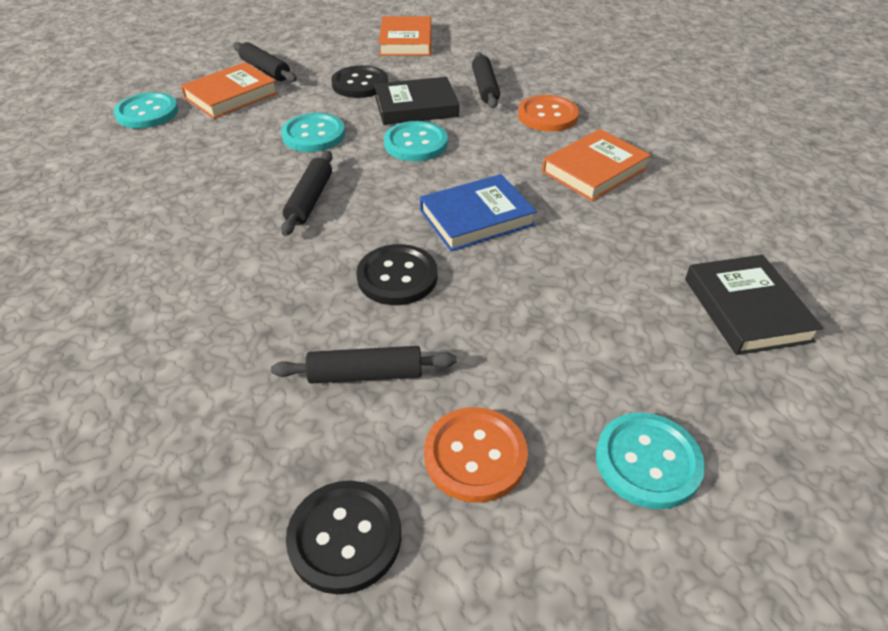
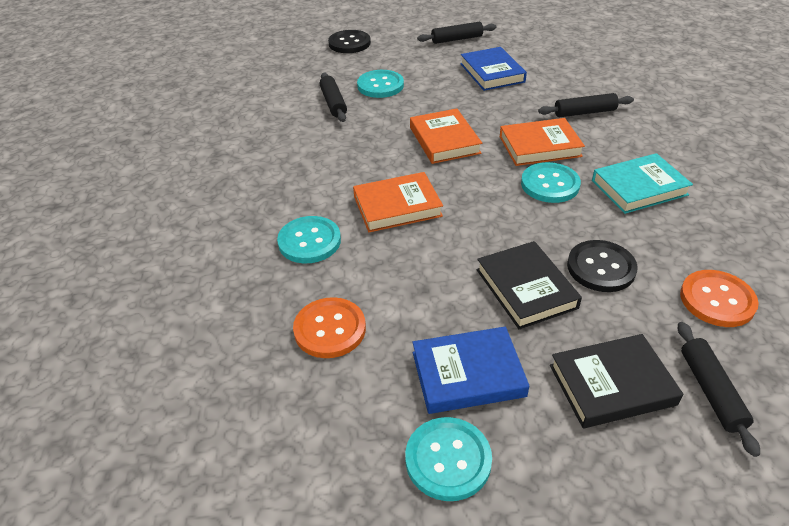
black button: 3 -> 2
blue book: 1 -> 2
turquoise book: 0 -> 1

